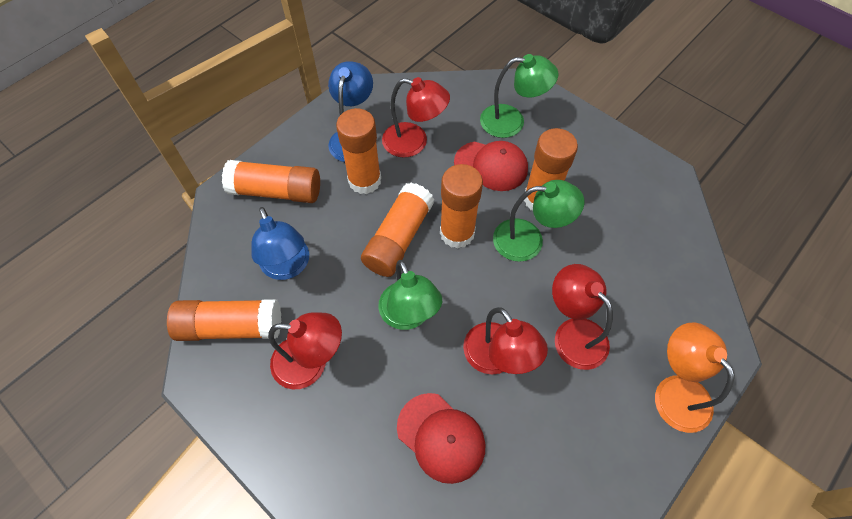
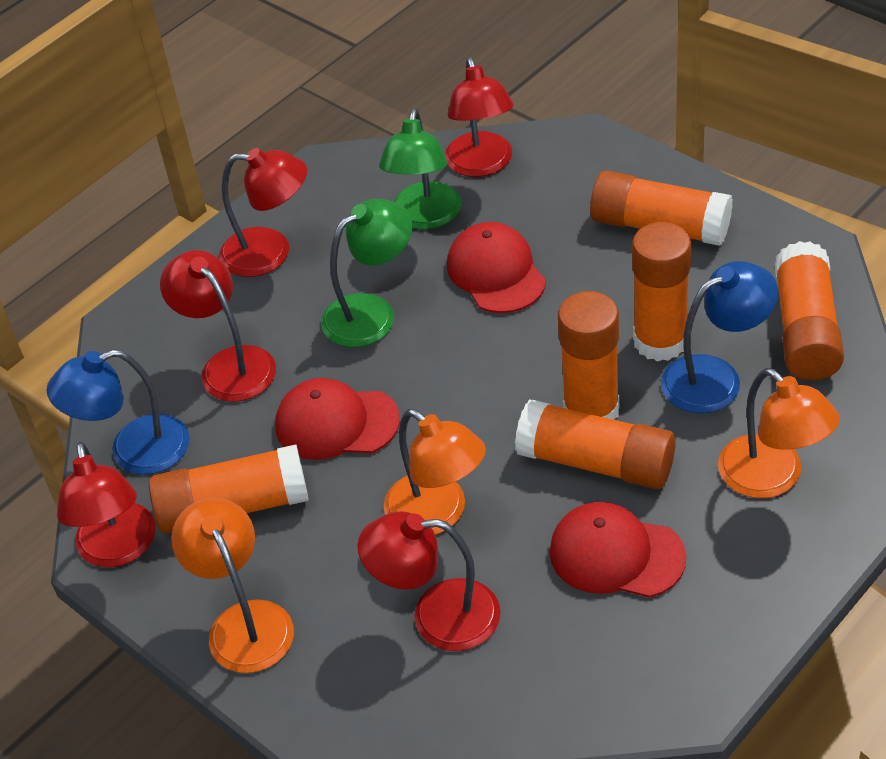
green lamp: 3 -> 2
orange lamp: 1 -> 3
red cap: 2 -> 3
red lamp: 4 -> 5

